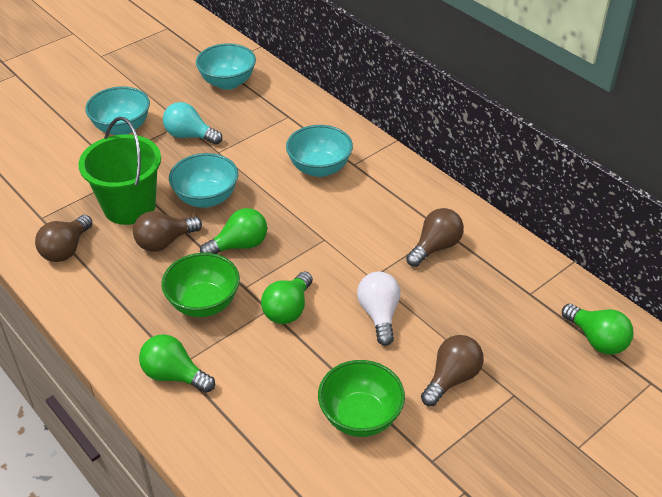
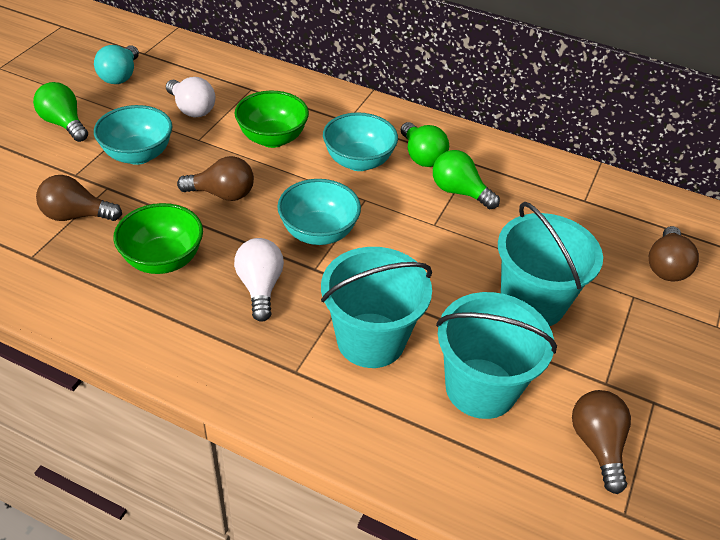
green bucket: 1 -> 0
green light bulb: 4 -> 3
turquoise bowl: 4 -> 3
turquoise bucket: 0 -> 3
white light bulb: 1 -> 2

